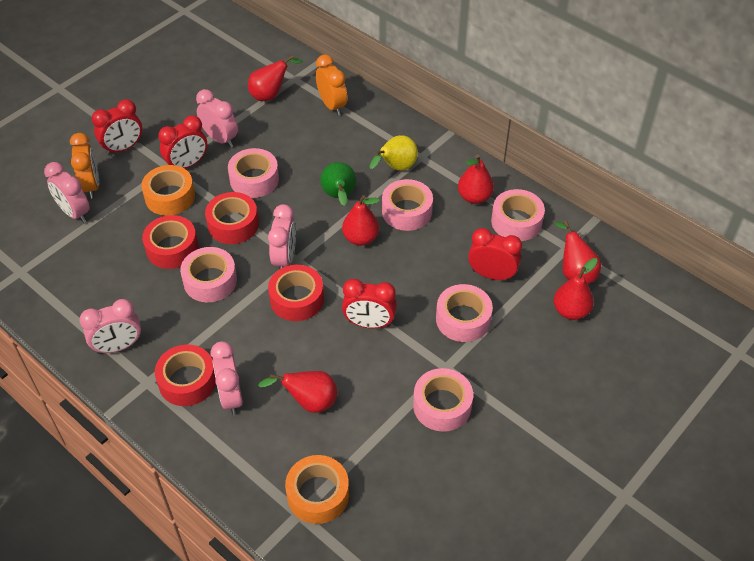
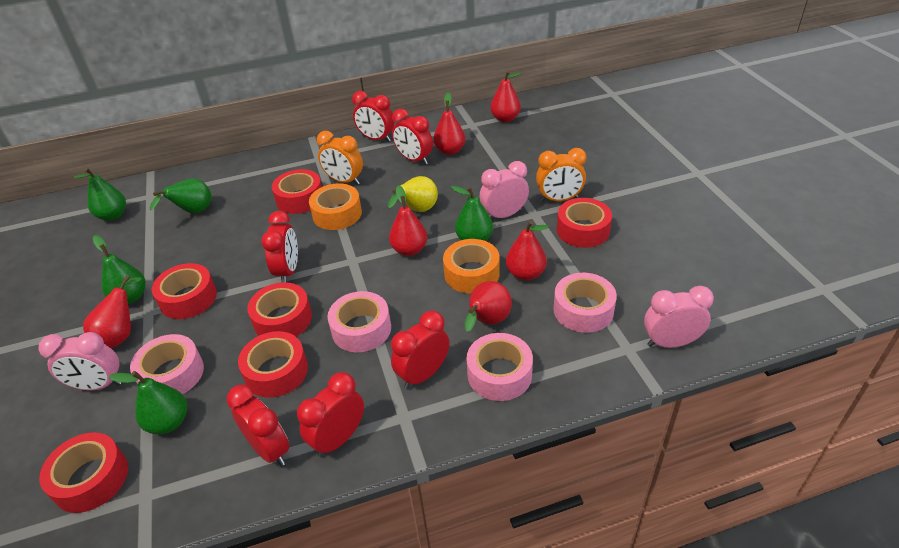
green pear: 1 -> 5
pink clock: 5 -> 3
pink tape: 6 -> 4
red clock: 4 -> 6
red tape: 4 -> 6

